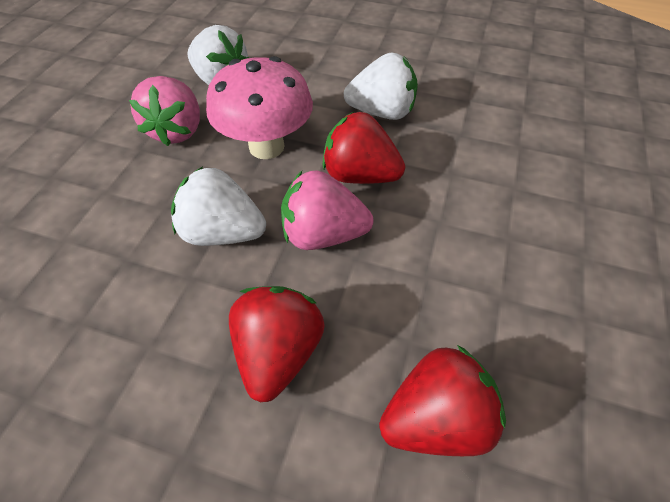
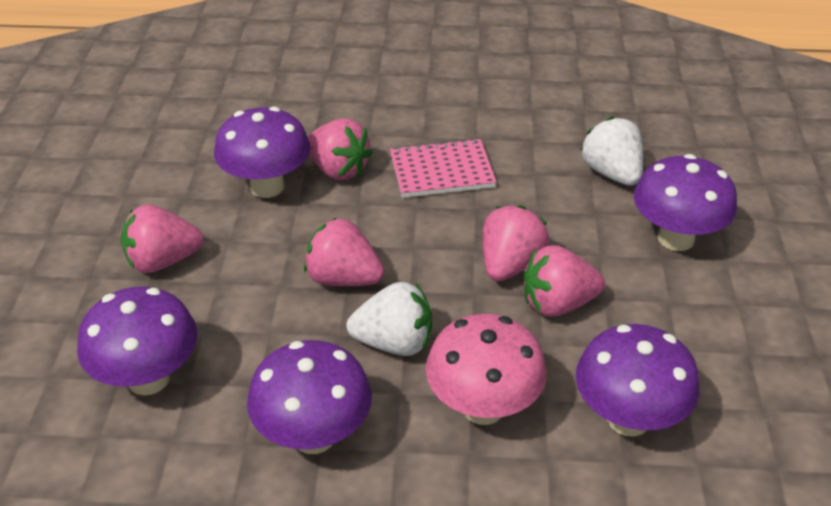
pink notebook: 0 -> 1
pink strawberry: 2 -> 5
purple mushroom: 0 -> 5
red strawberry: 3 -> 0
white strawberry: 3 -> 2

